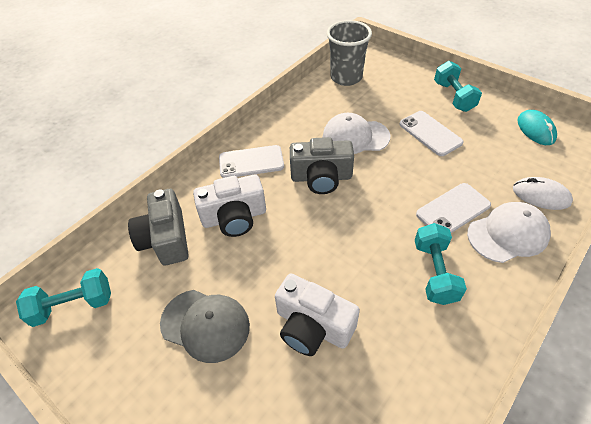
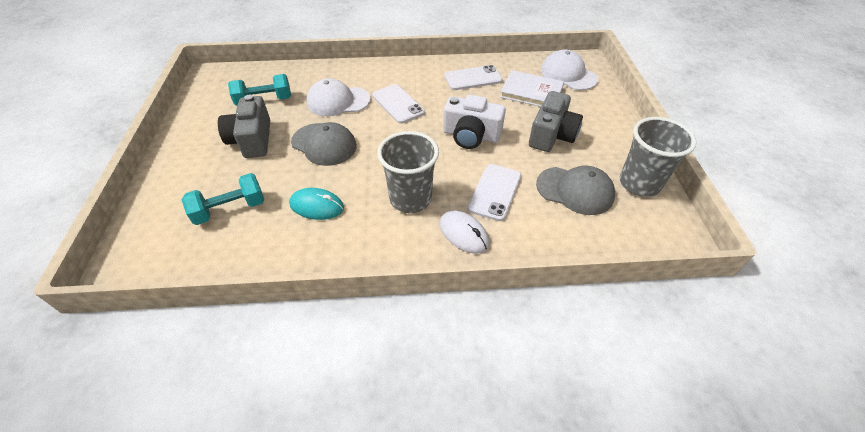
grey cap: 1 -> 2
grey cup: 1 -> 2
turquoise dumbbell: 3 -> 2
white book: 0 -> 1
white camera: 2 -> 1

